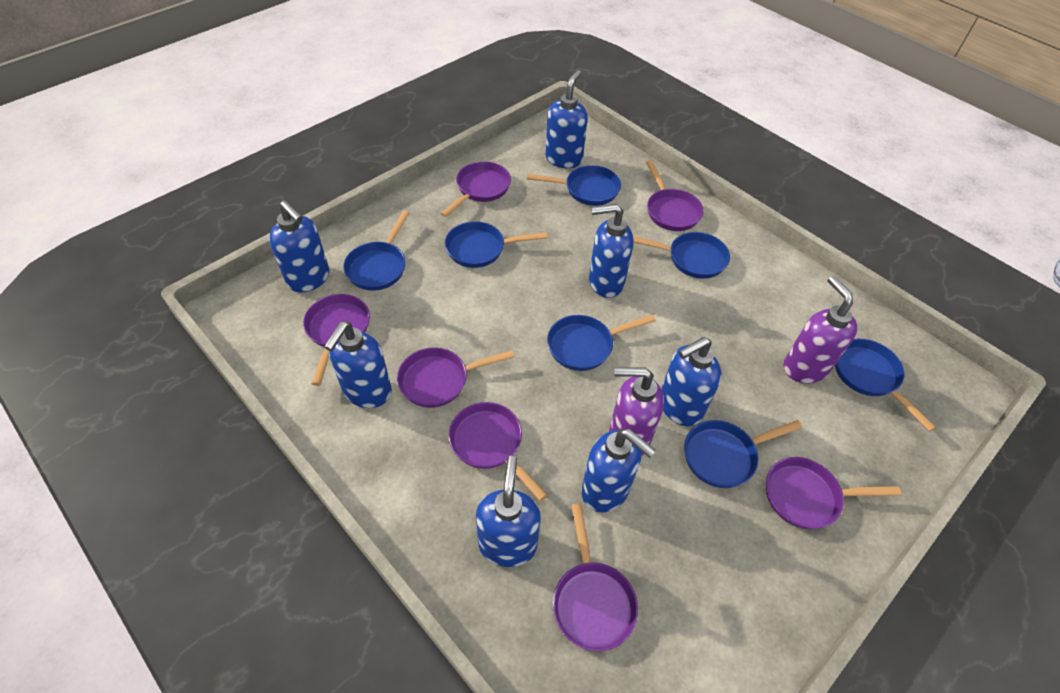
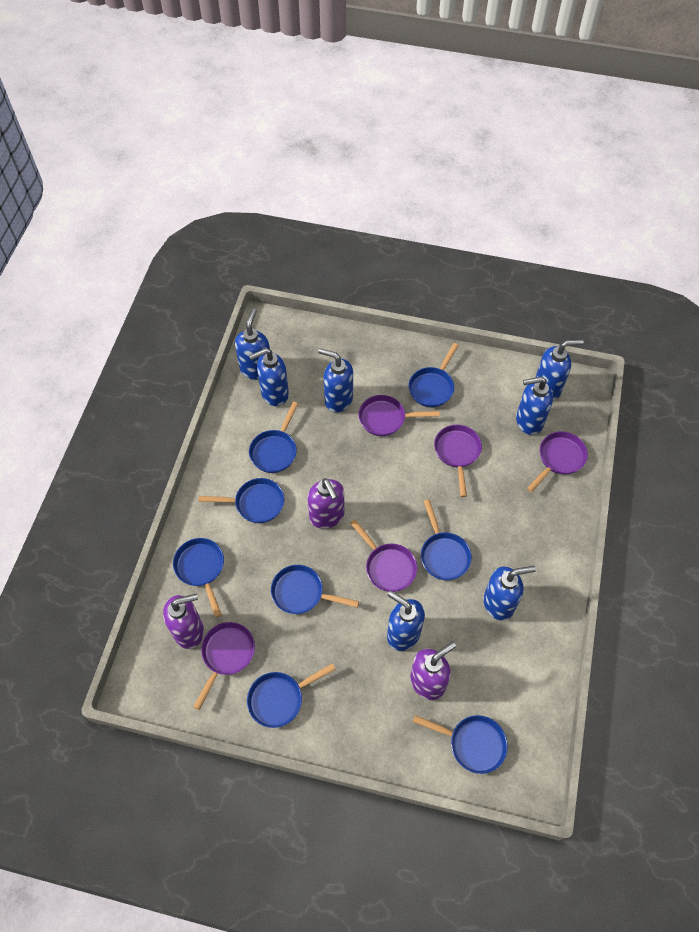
blue pan: 7 -> 8
purple pan: 7 -> 5
purple soap dispenser: 2 -> 3

